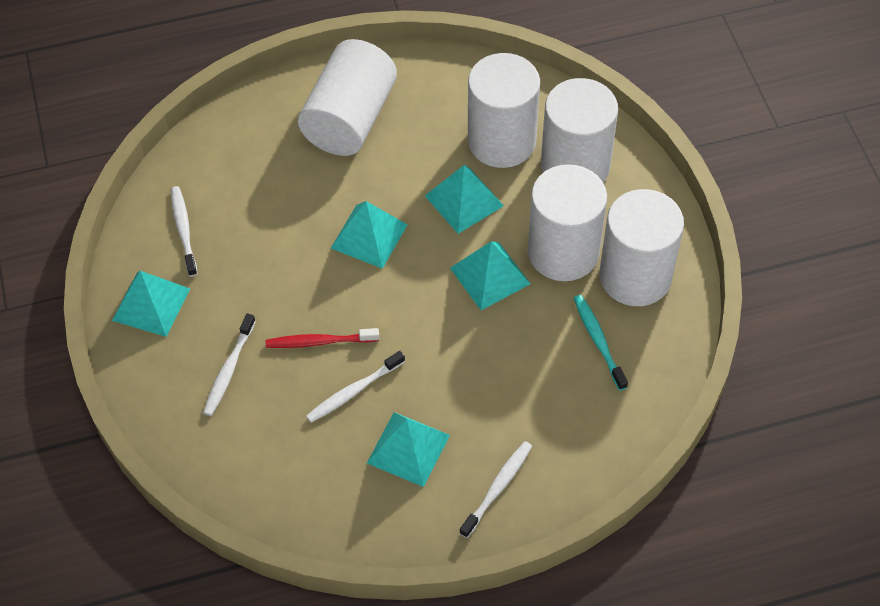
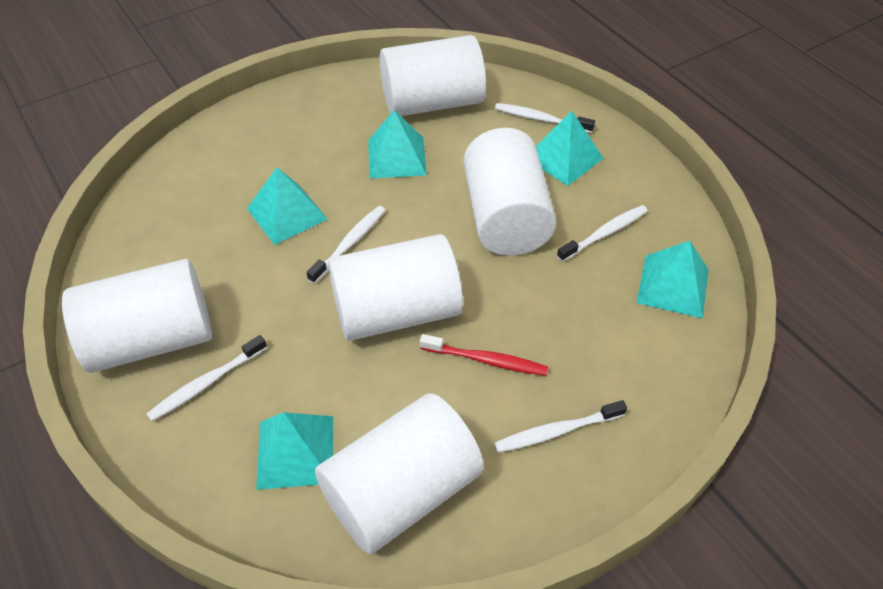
turquoise toothbrush: 1 -> 0
white toothbrush: 4 -> 5

